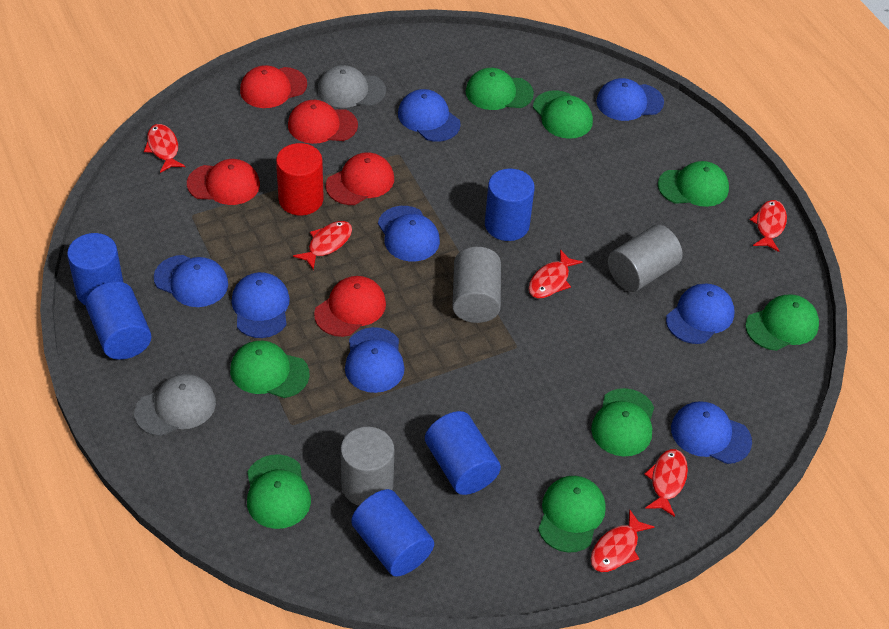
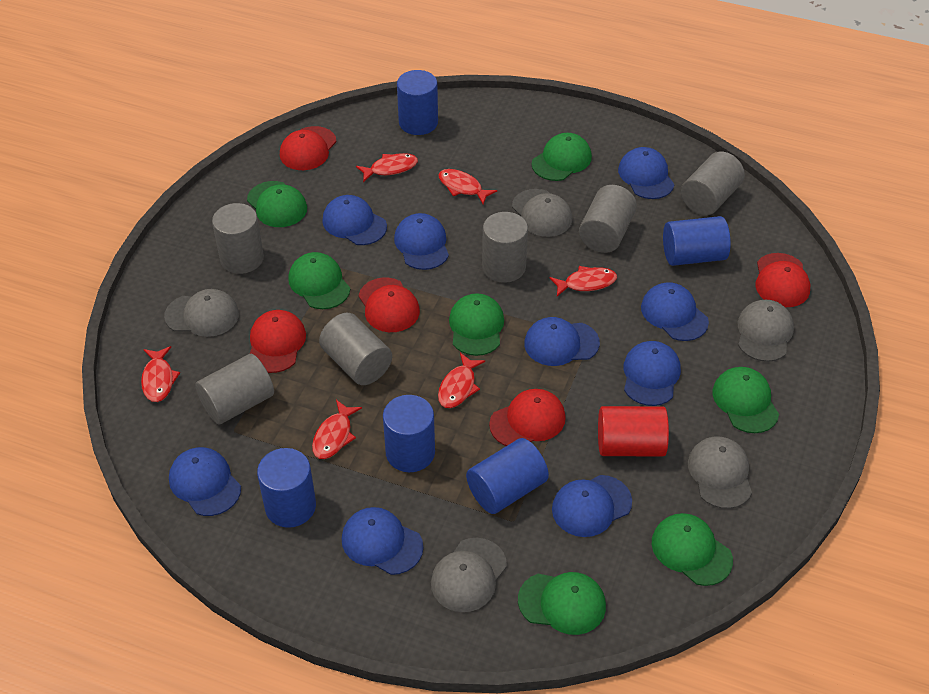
blue cap: 8 -> 9
green cap: 8 -> 7
grey cap: 2 -> 5
grey cylinder: 3 -> 6

